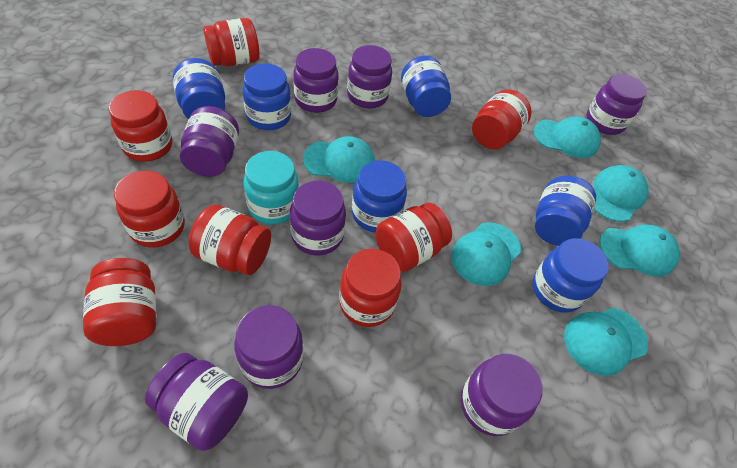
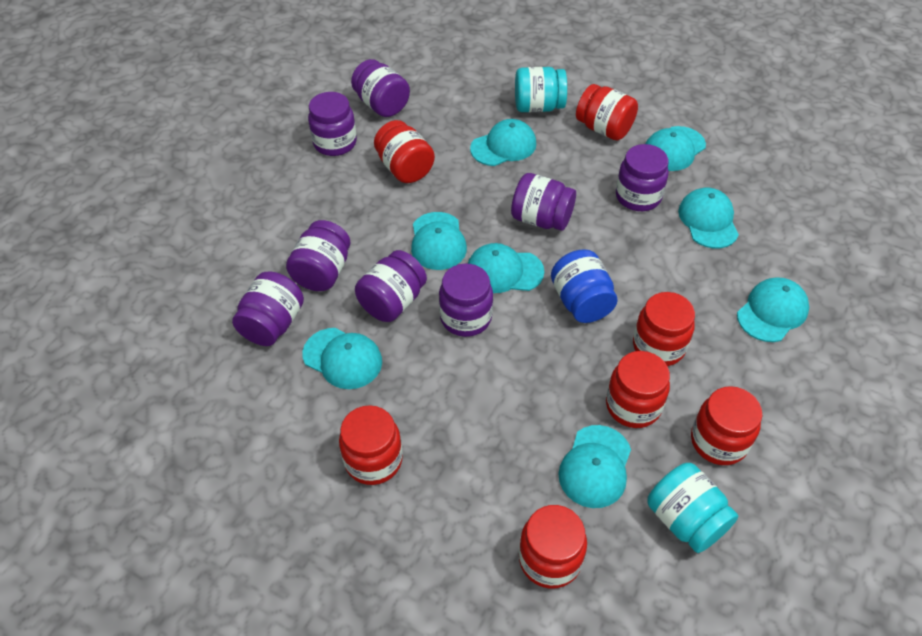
blue jar: 6 -> 1
red jar: 8 -> 7
turquoise cap: 6 -> 8
turquoise jar: 1 -> 2

